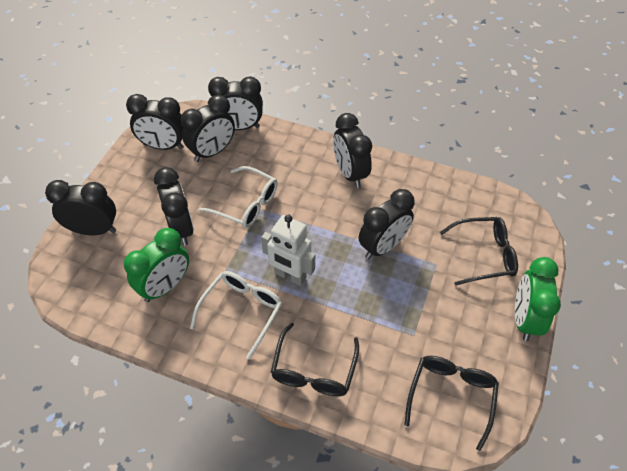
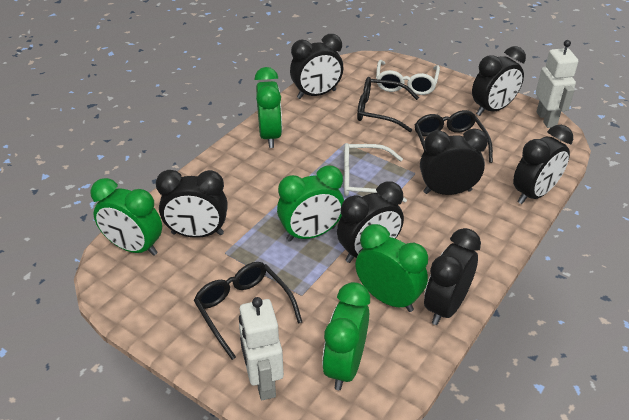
green clock: 2 -> 5
white robot: 1 -> 2

